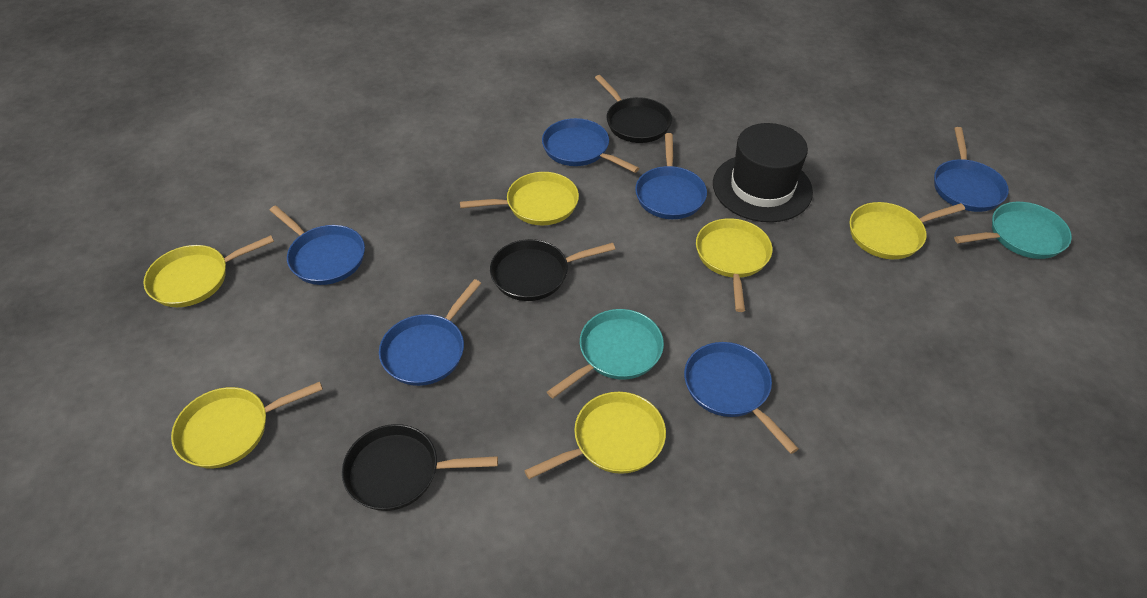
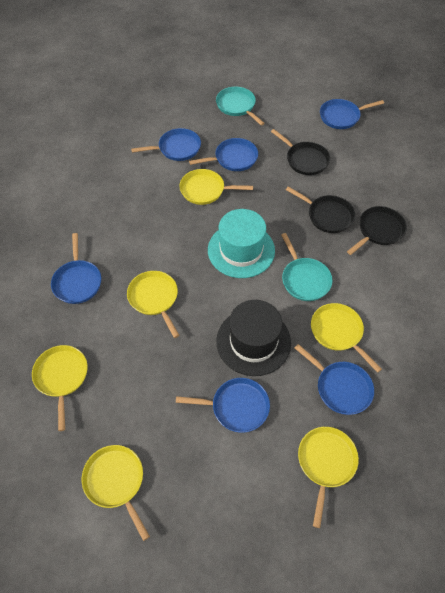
turquoise hat: 0 -> 1

